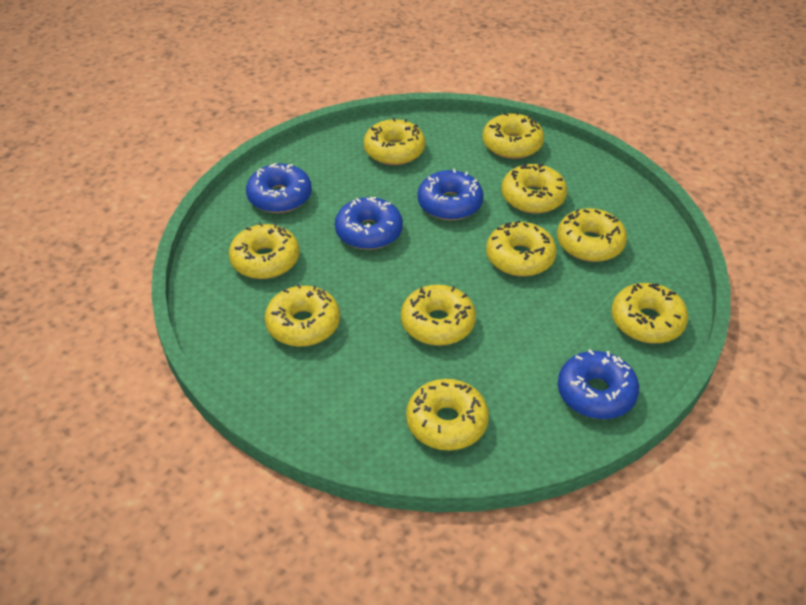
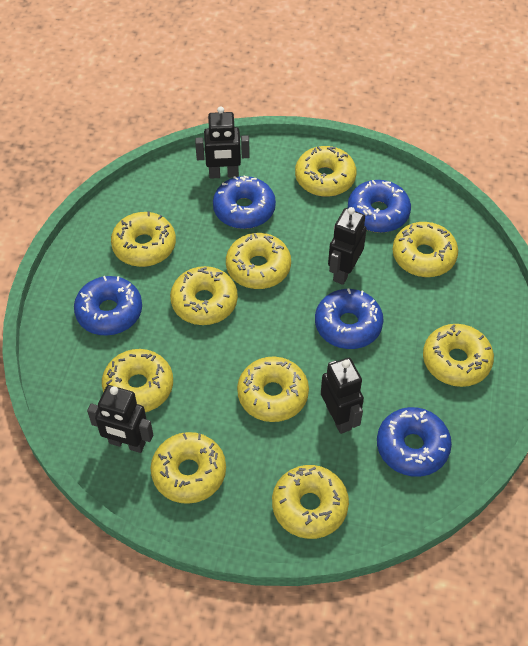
black robot: 0 -> 4
blue donut: 4 -> 5

